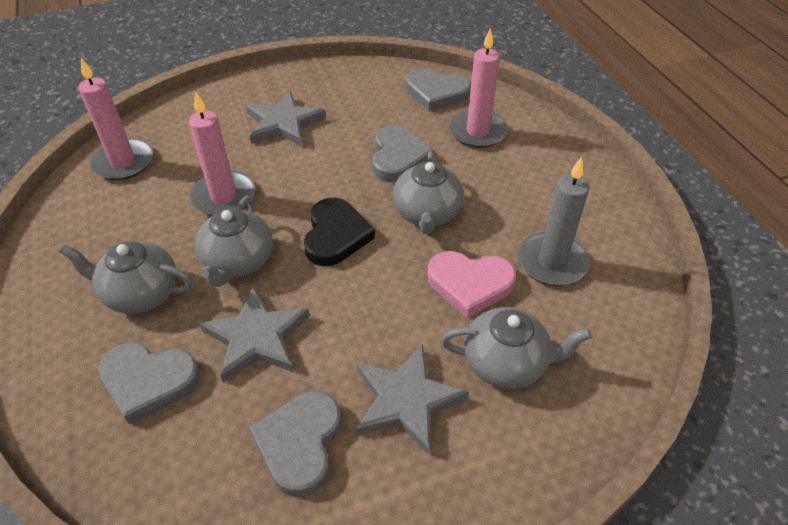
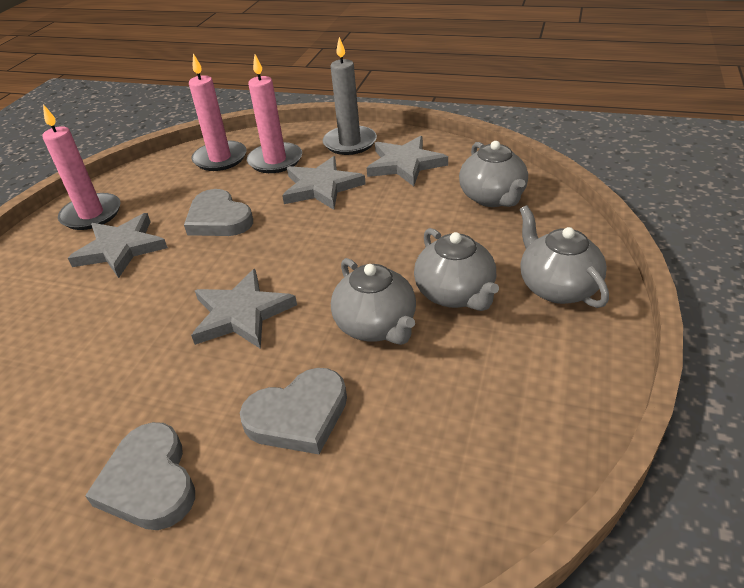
black heart: 1 -> 0
grey heart: 4 -> 3
grey star: 3 -> 4
pink heart: 1 -> 0

